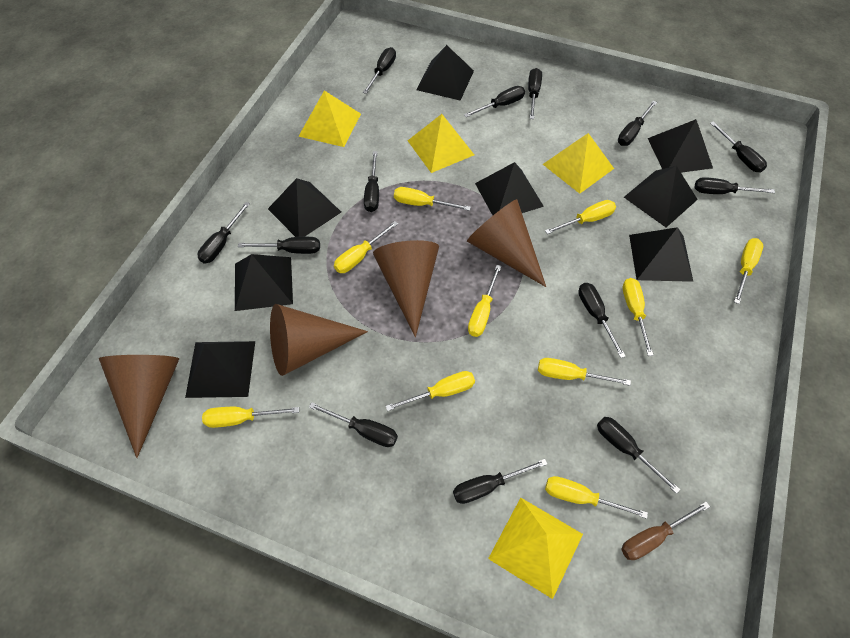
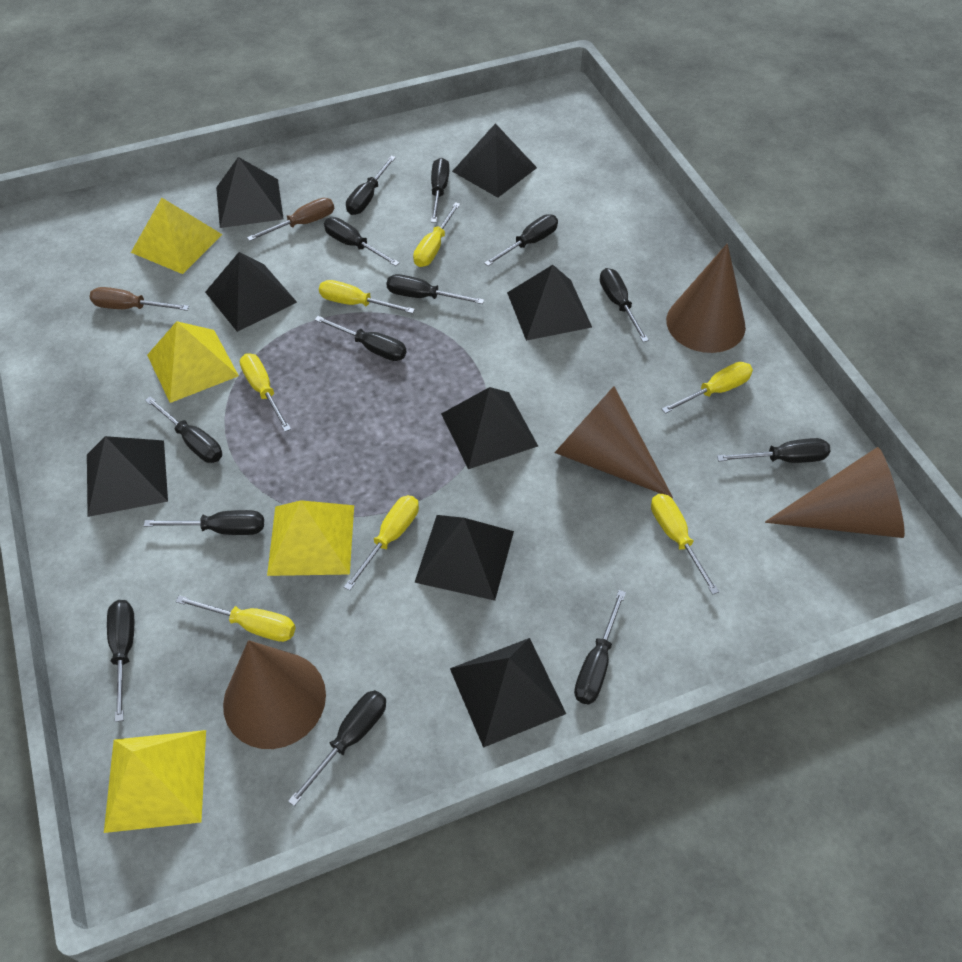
brown screwdriver: 1 -> 2
yellow screwdriver: 10 -> 7

